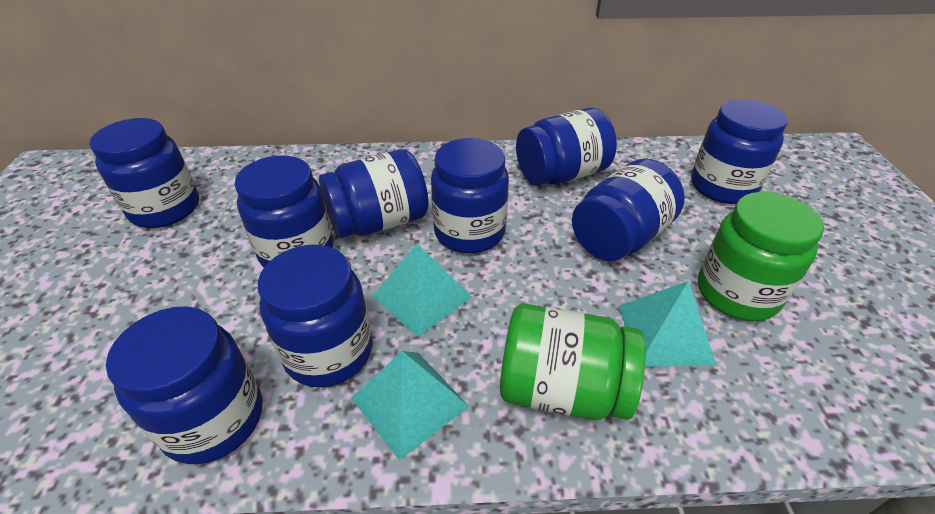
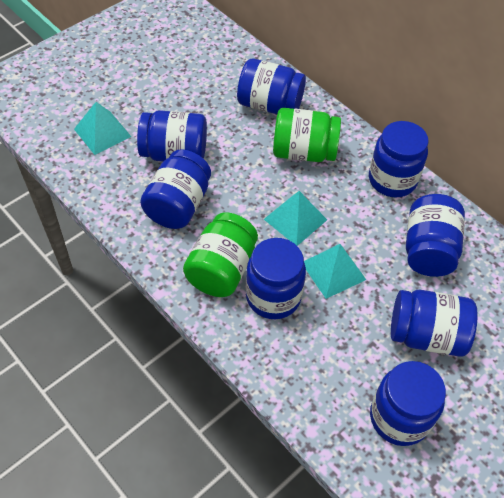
blue jar: 9 -> 8

